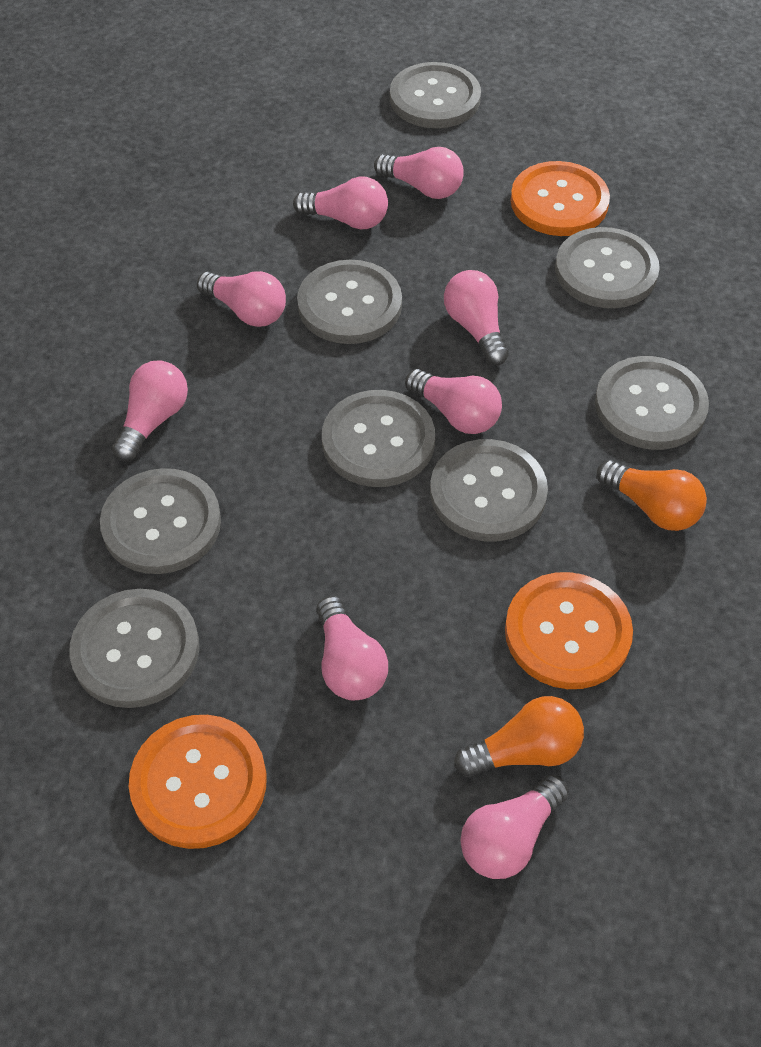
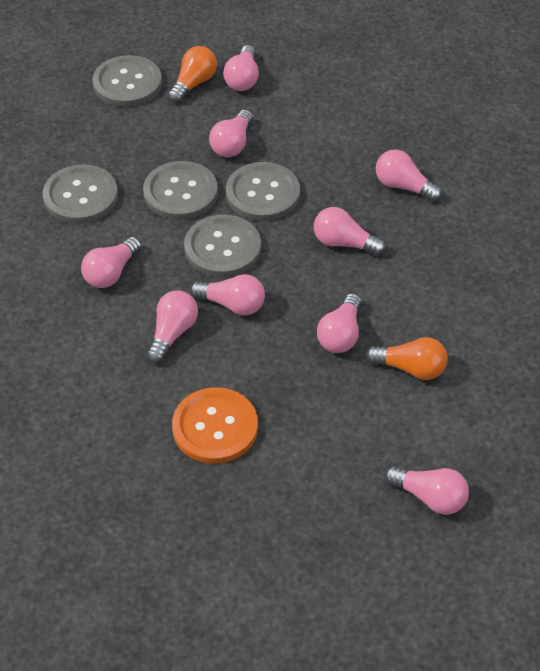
grey button: 8 -> 5
orange button: 3 -> 1
pink light bulb: 8 -> 9

